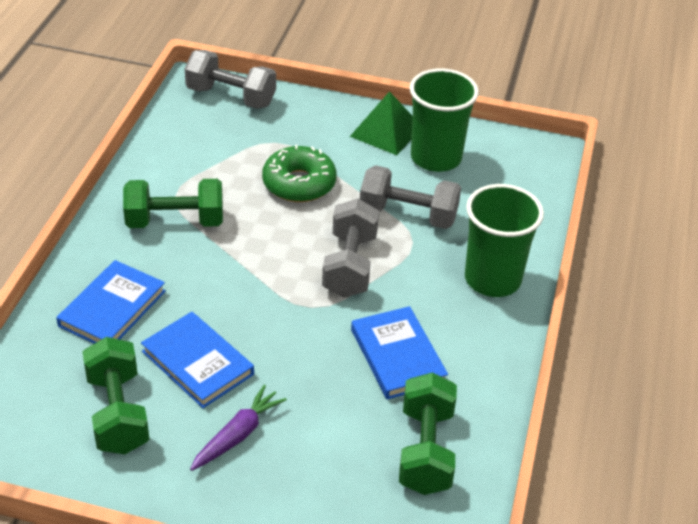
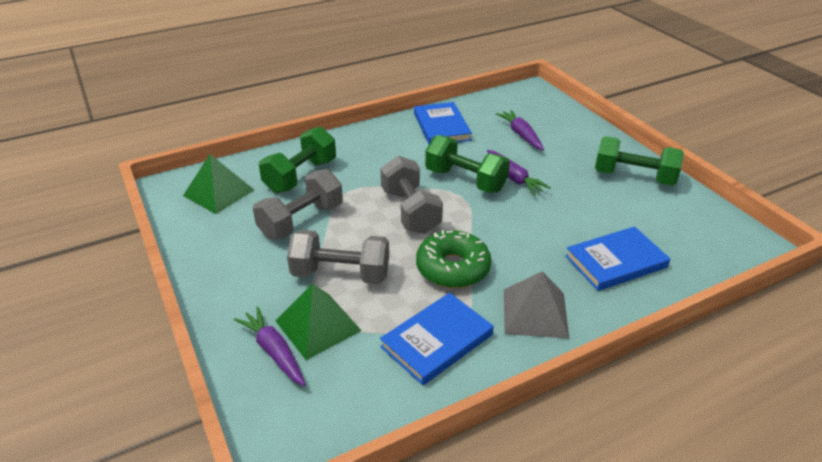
green cup: 2 -> 0
green pyramid: 1 -> 2
grey pyramid: 0 -> 1
purple carrot: 1 -> 3

